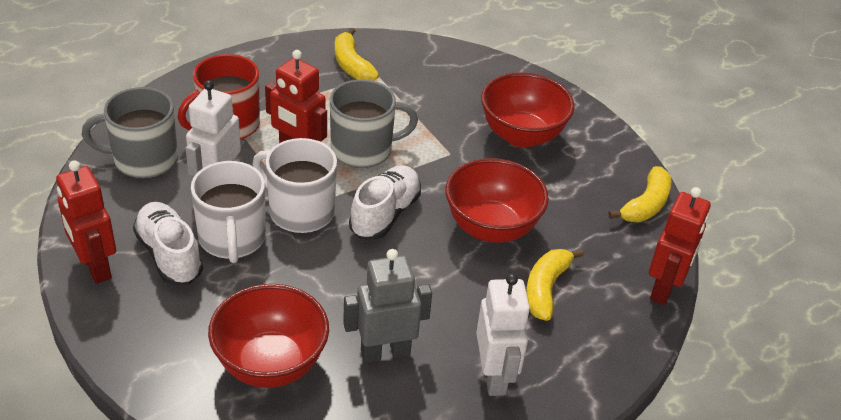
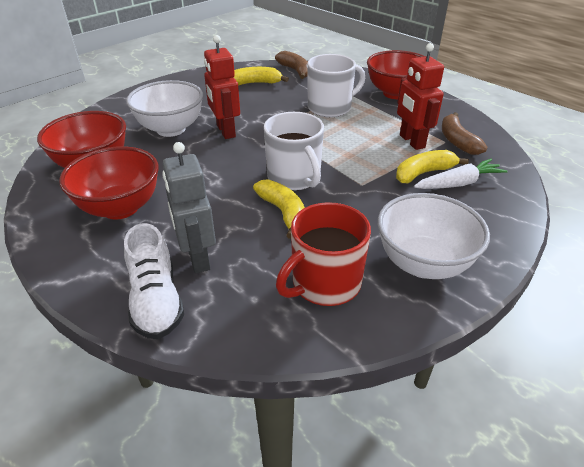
brown banana: 0 -> 2
grey mug: 2 -> 0
red robot: 3 -> 2
white bowl: 0 -> 2
white carrot: 0 -> 1
white robot: 2 -> 0
white shoe: 2 -> 1

